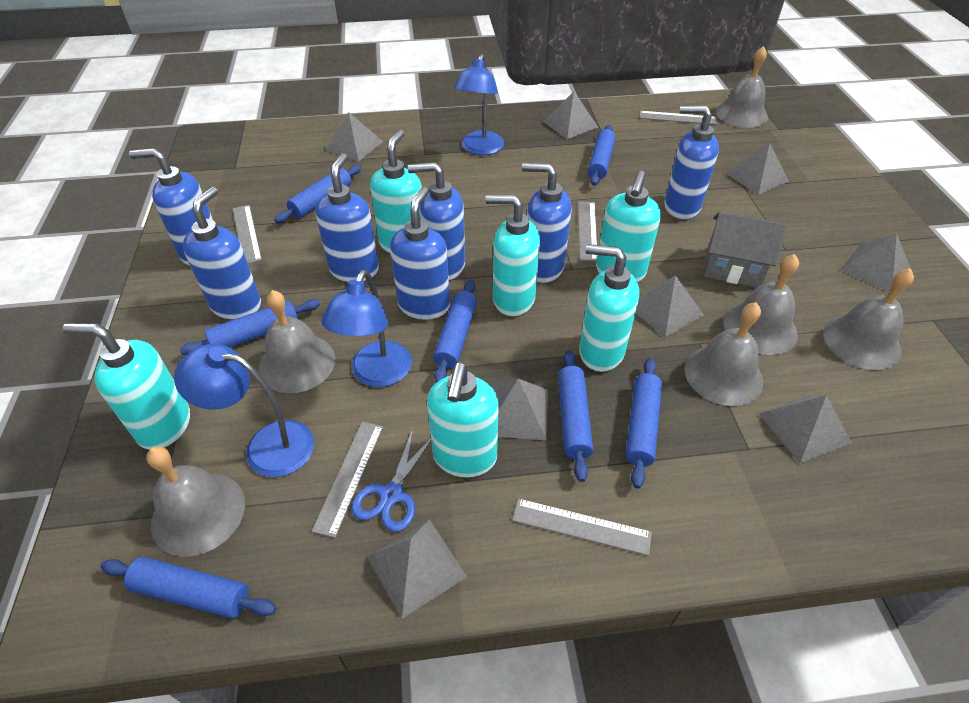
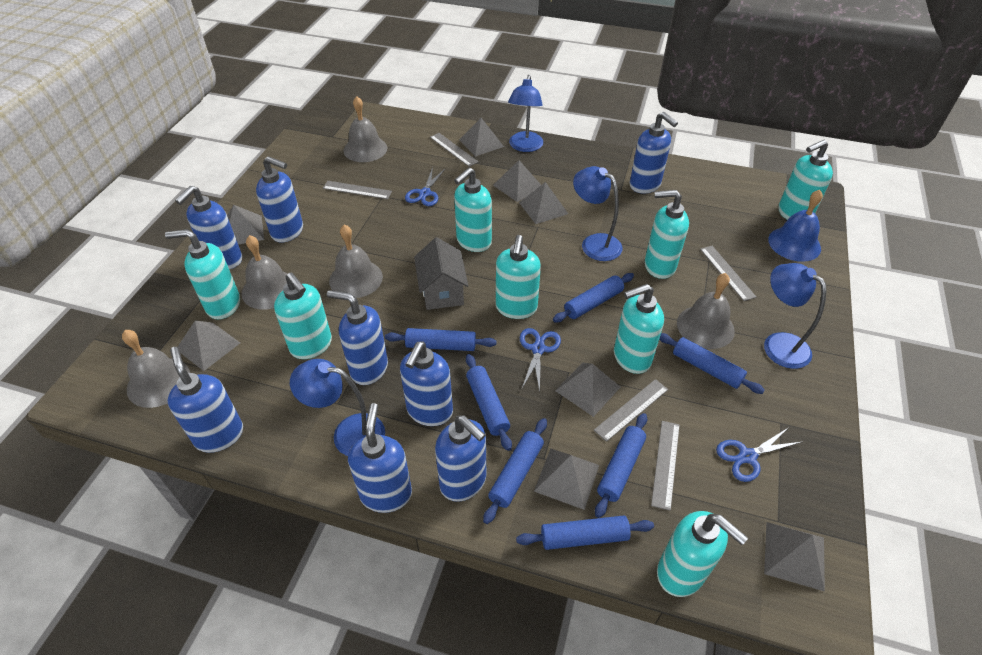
blue bell: 0 -> 1
blue lamp: 3 -> 4
blue scissors: 1 -> 3
blue soap dispenser: 7 -> 8
grey bell: 6 -> 5
turquoise soap dispenser: 6 -> 8

